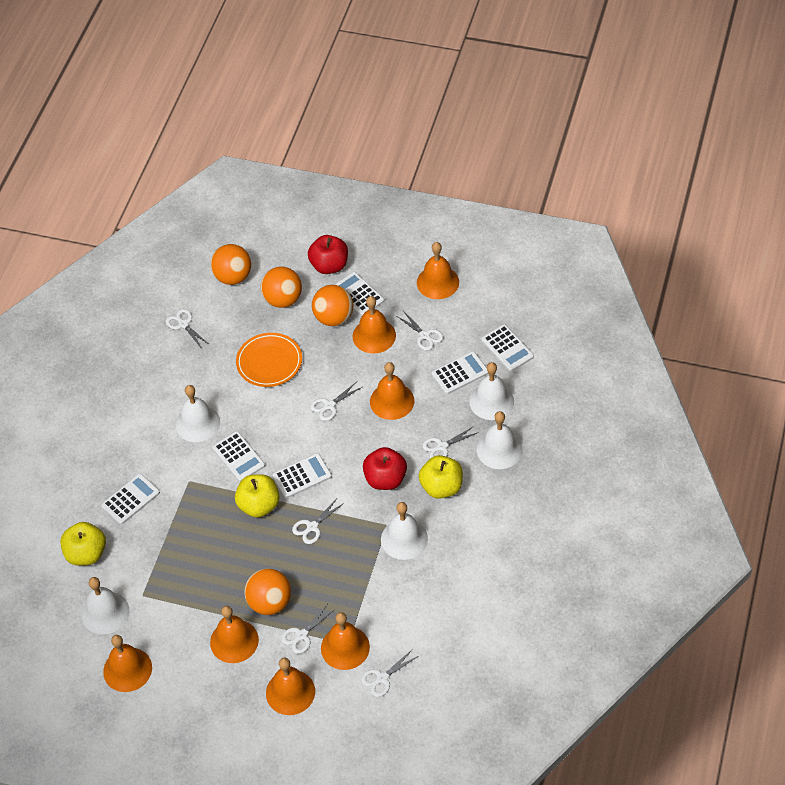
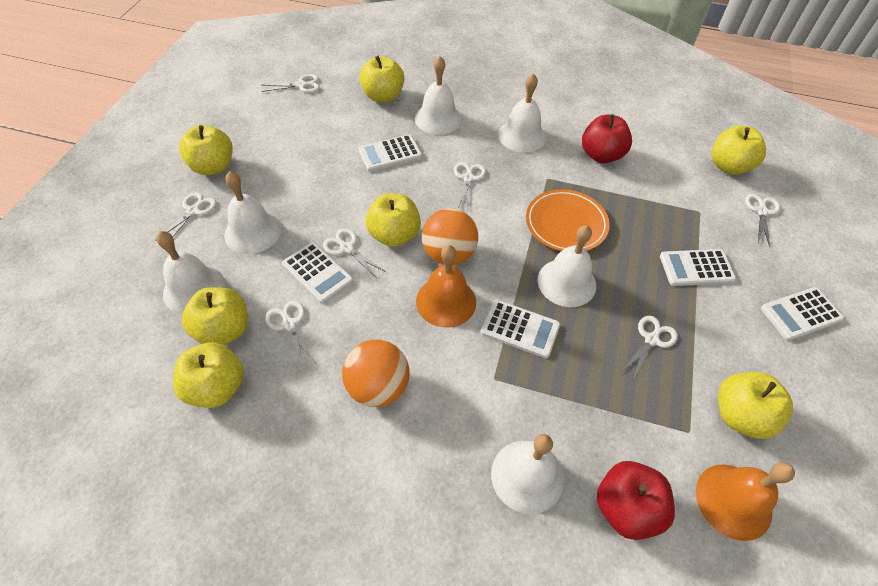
orange ball: 4 -> 2
orange bell: 7 -> 2
white bell: 5 -> 6
white calculator: 6 -> 5
yellow apple: 3 -> 7

